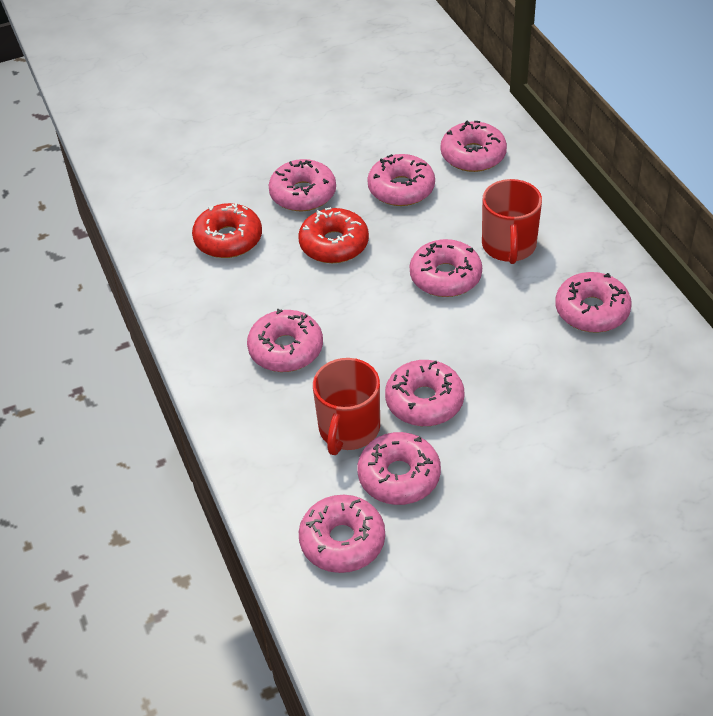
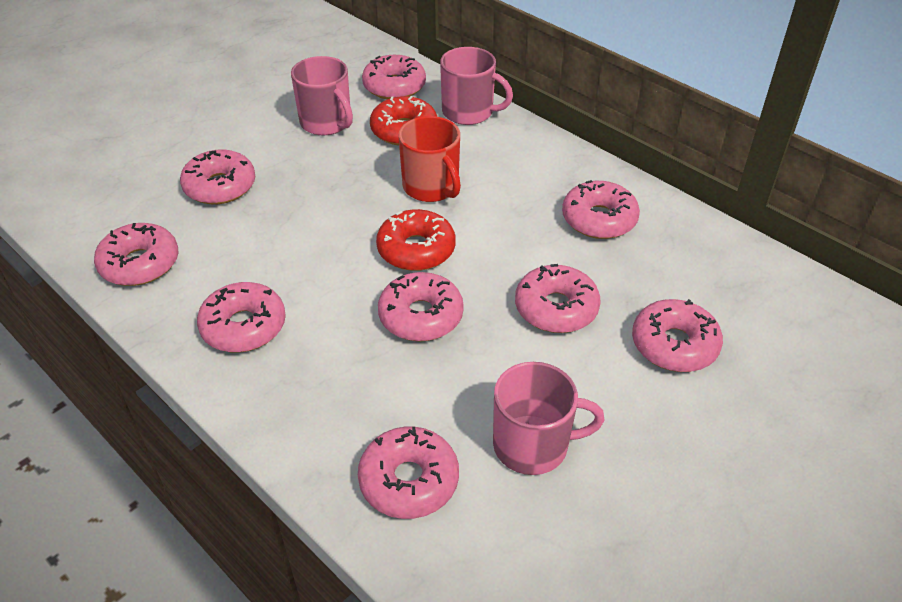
pink mug: 0 -> 3
red mug: 2 -> 1

